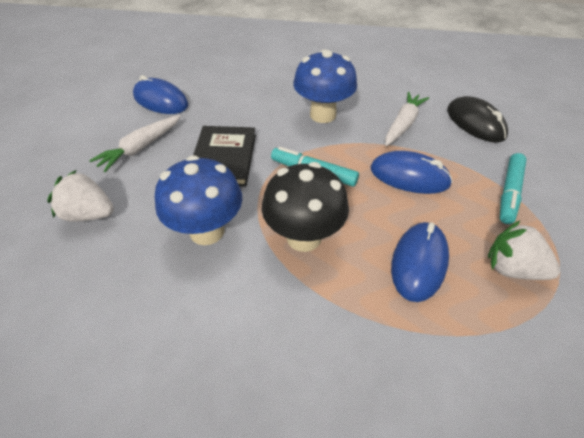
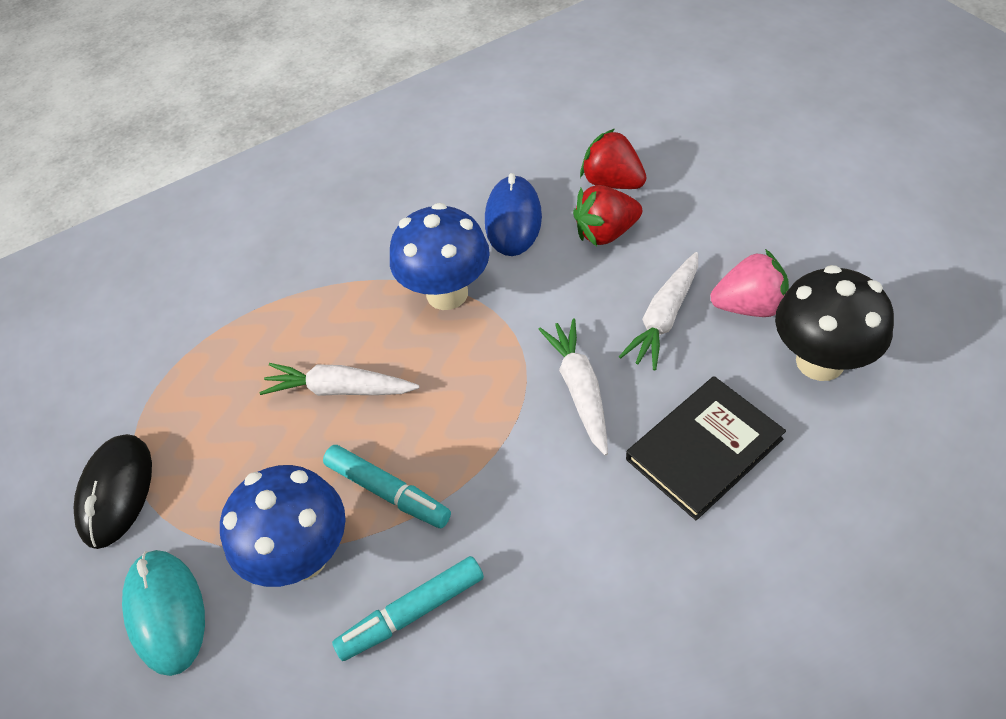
blue mouse: 3 -> 1
pink strawberry: 0 -> 1
red strawberry: 0 -> 2
turquoise mouse: 0 -> 1
white carrot: 2 -> 3
white strawberry: 2 -> 0

